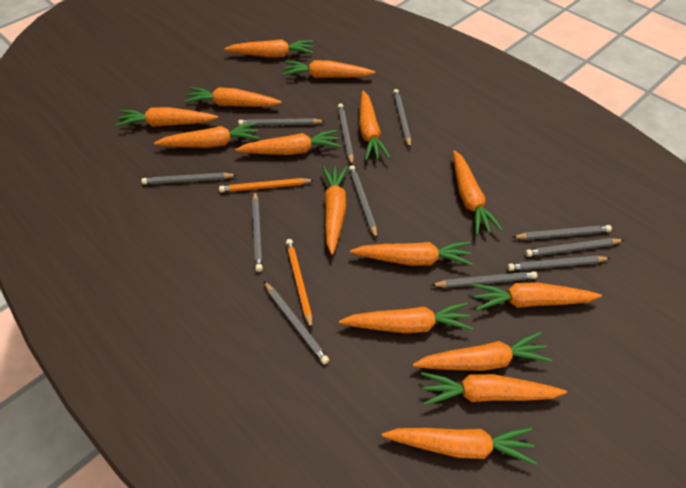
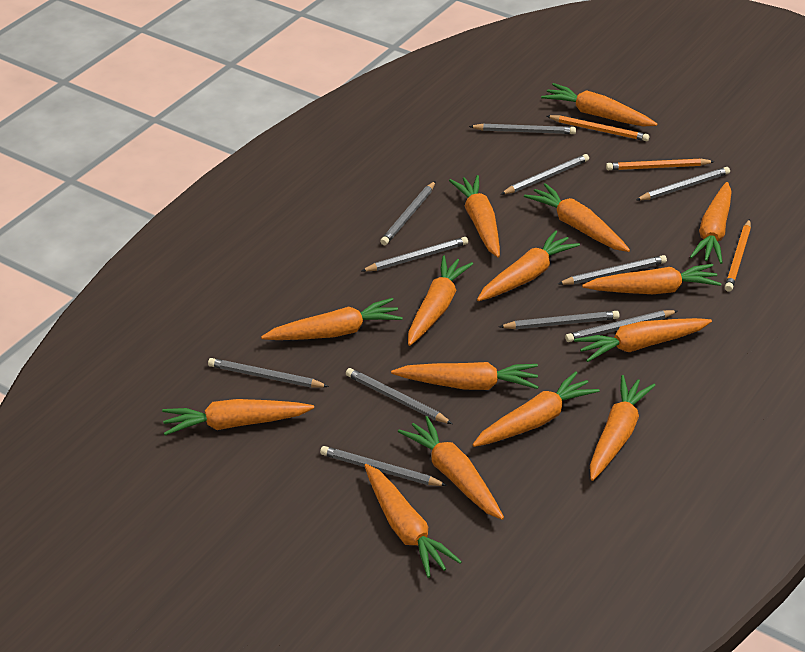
orange pencil: 2 -> 3

